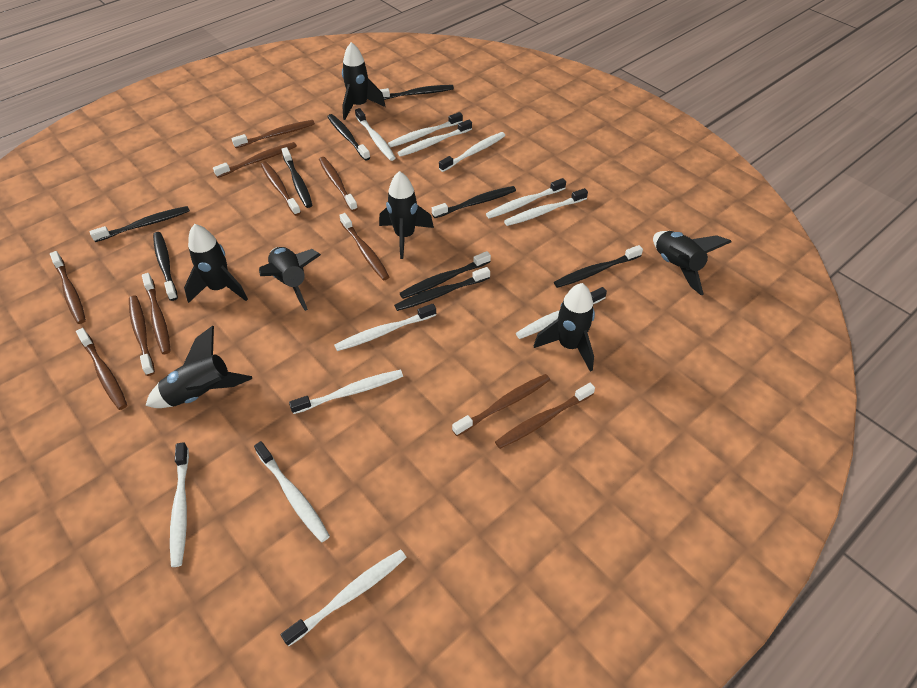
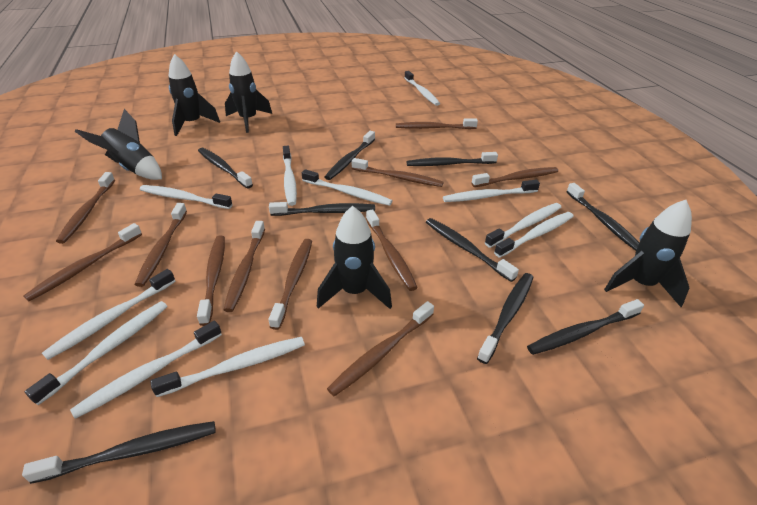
black rocket: 7 -> 5
white toothbrush: 12 -> 11

